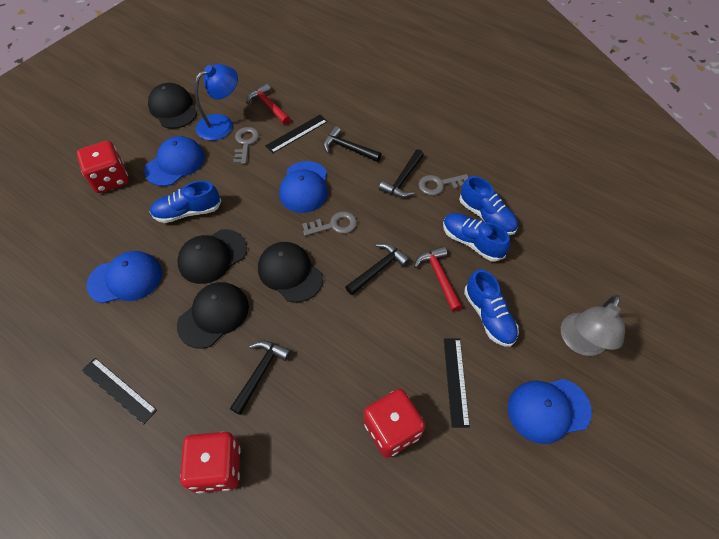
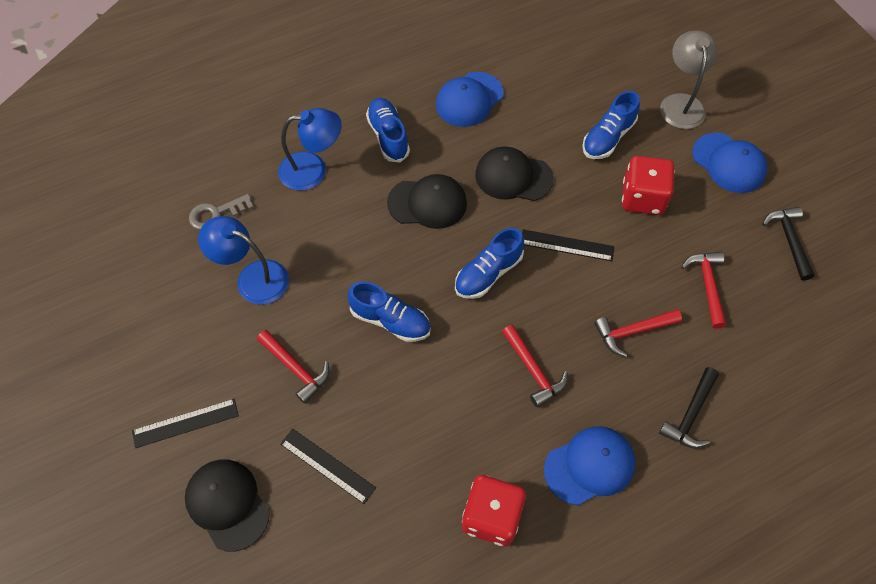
black cap: 4 -> 3
black hammer: 4 -> 2
blue cap: 4 -> 3
blue lamp: 1 -> 2
grey key: 3 -> 1
red dice: 3 -> 2
red hammer: 2 -> 4

